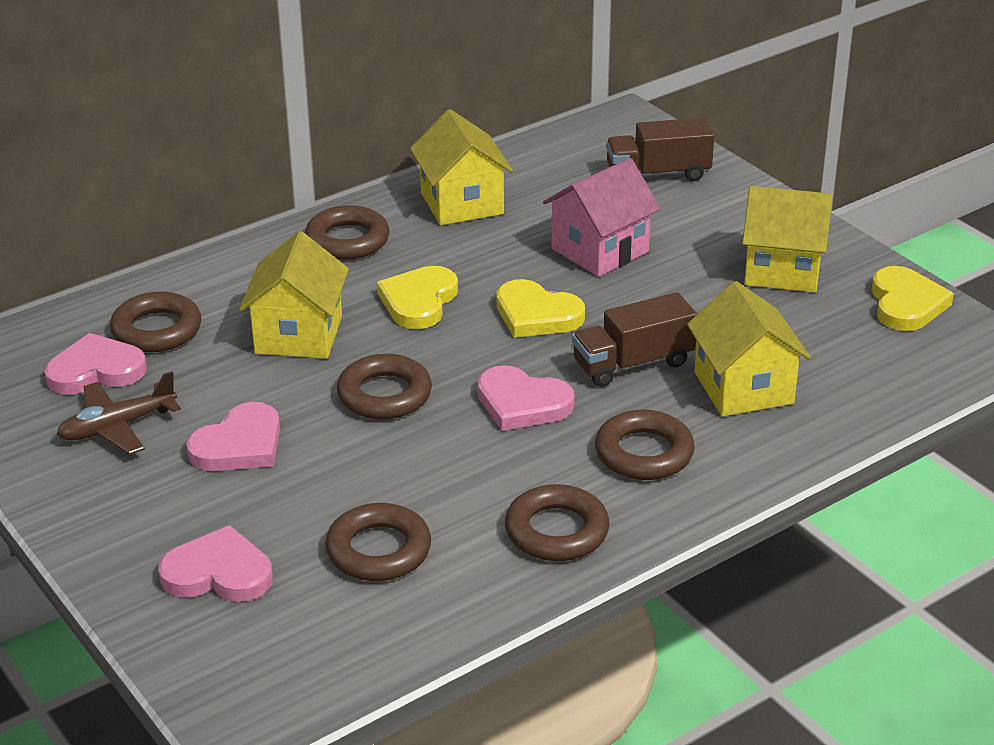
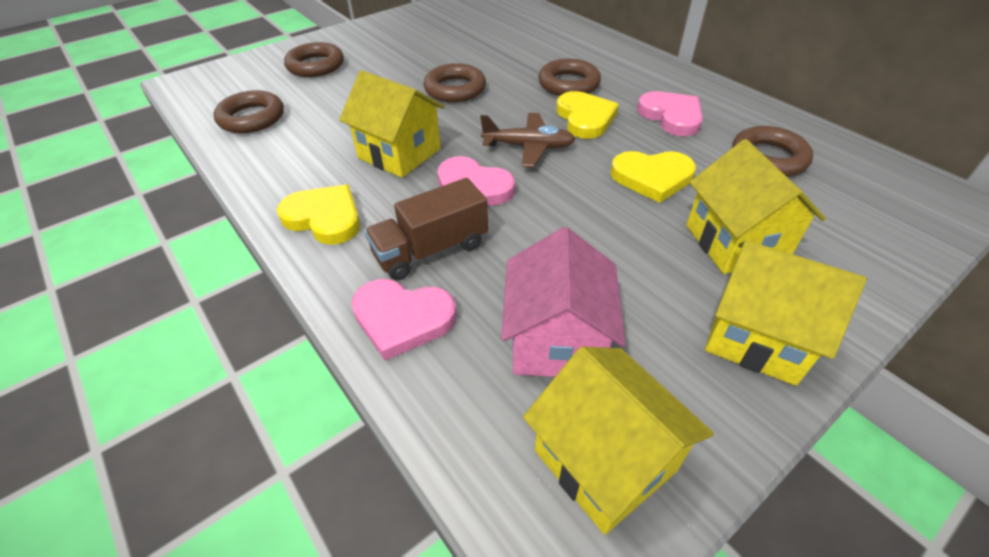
brown ring: 6 -> 5
brown truck: 2 -> 1
pink heart: 4 -> 3

